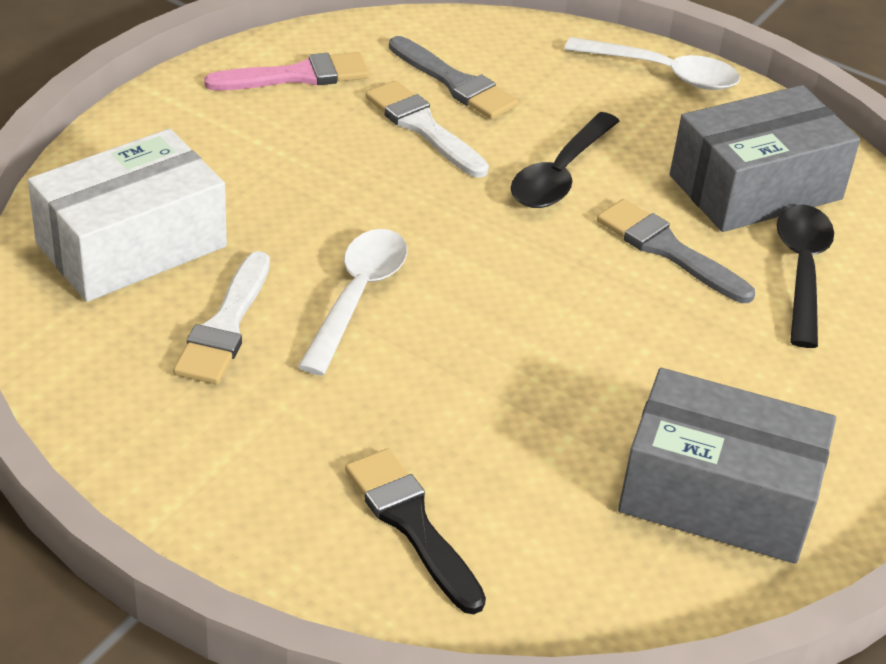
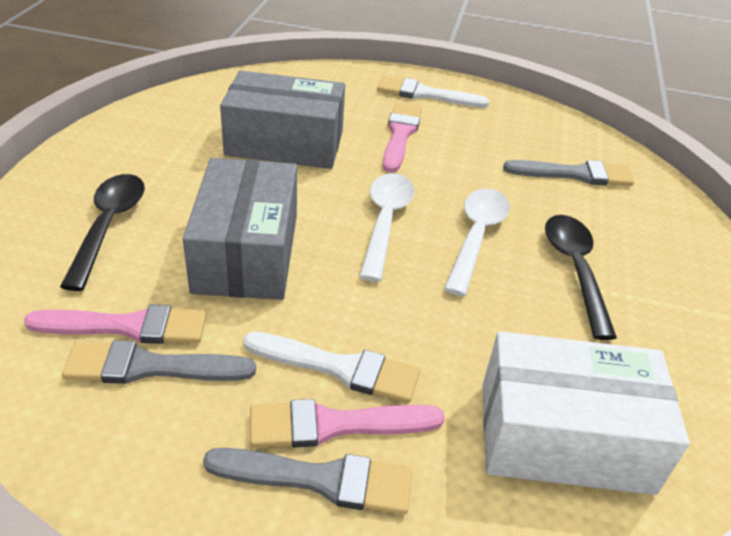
black brush: 1 -> 0
grey brush: 2 -> 3
pink brush: 1 -> 3

